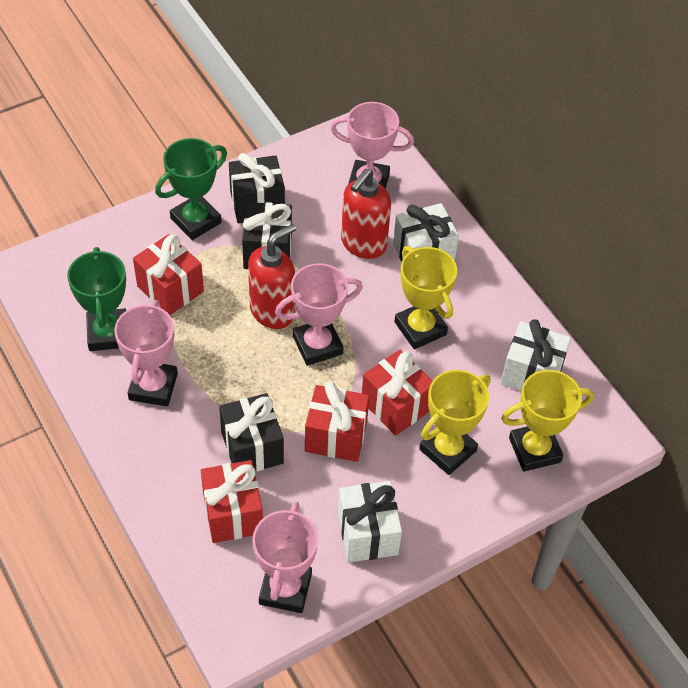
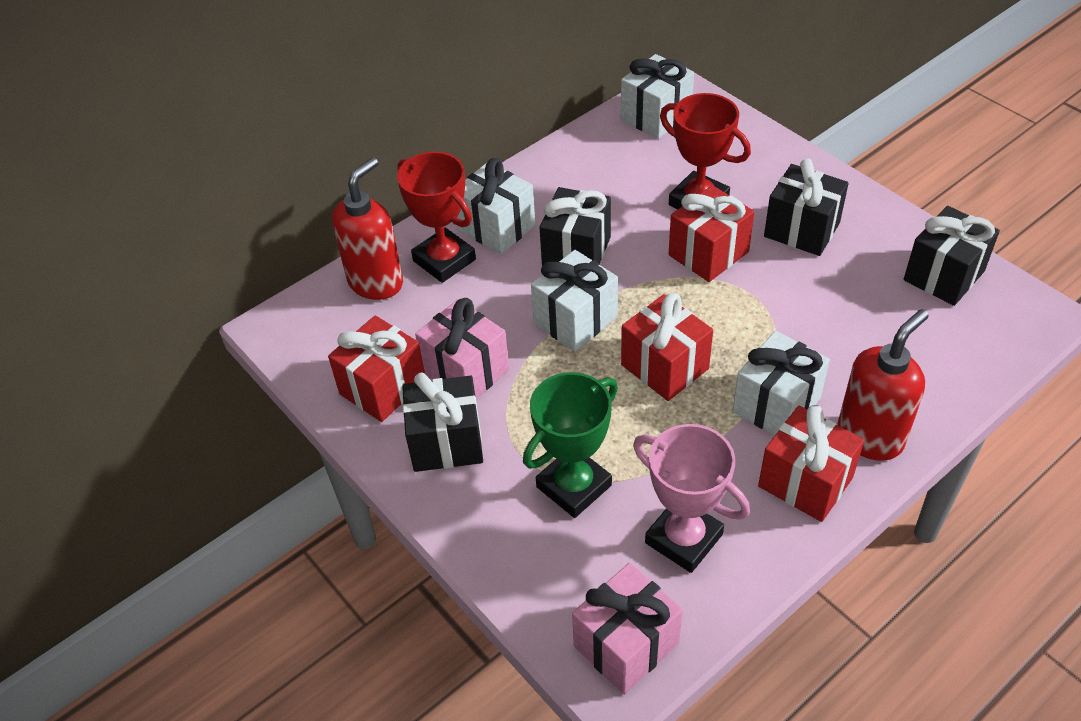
black gift: 3 -> 4
green trophy: 2 -> 1
pink gift: 0 -> 2
pink trophy: 4 -> 1
red trophy: 0 -> 2
white gift: 3 -> 4
yellow trophy: 3 -> 0

